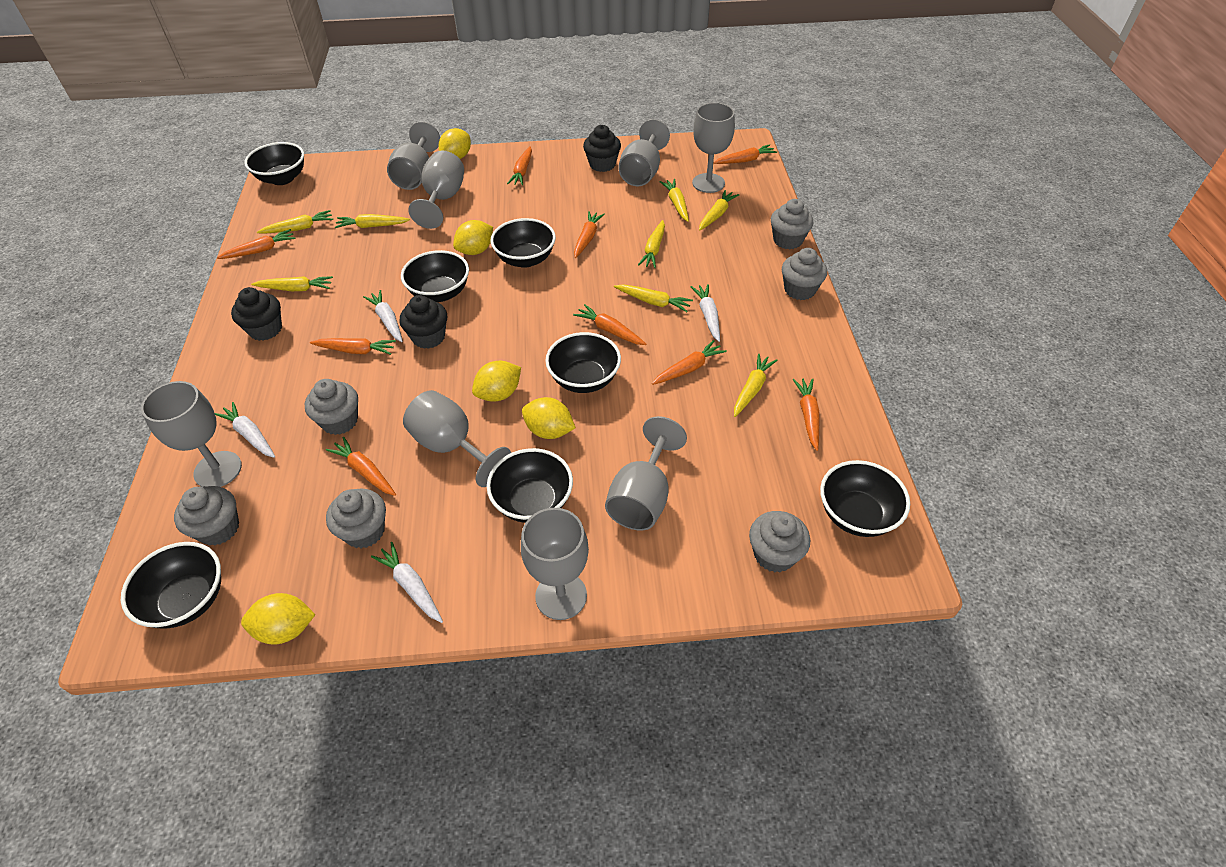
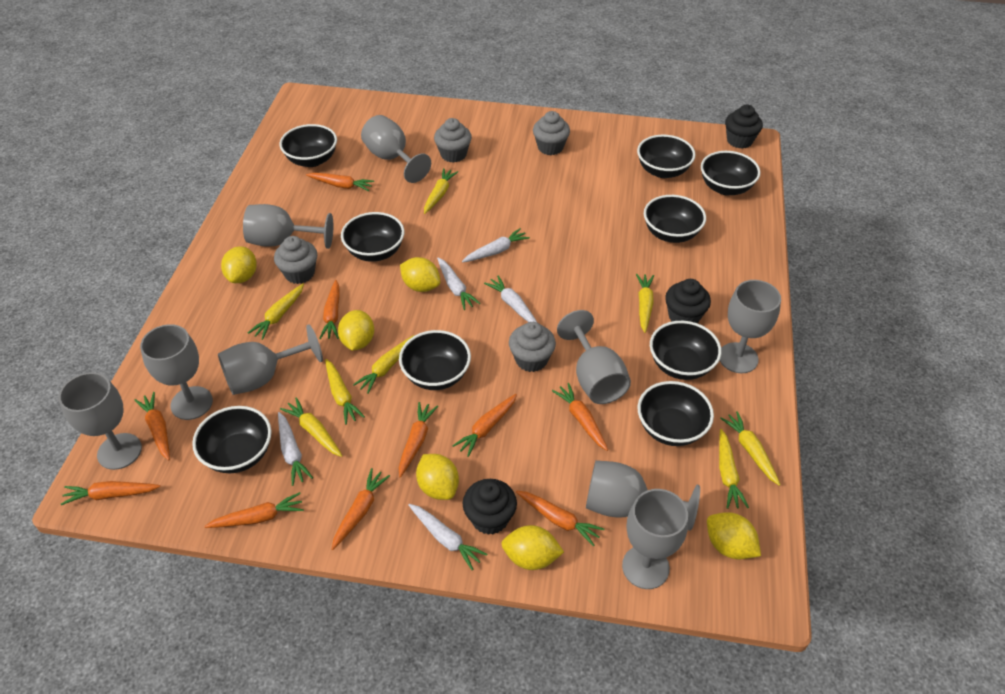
black bowl: 7 -> 9
grey cupcake: 6 -> 4
grey goblet: 8 -> 9
orange carrot: 9 -> 10
white carrot: 4 -> 5
yellow lemon: 5 -> 6

